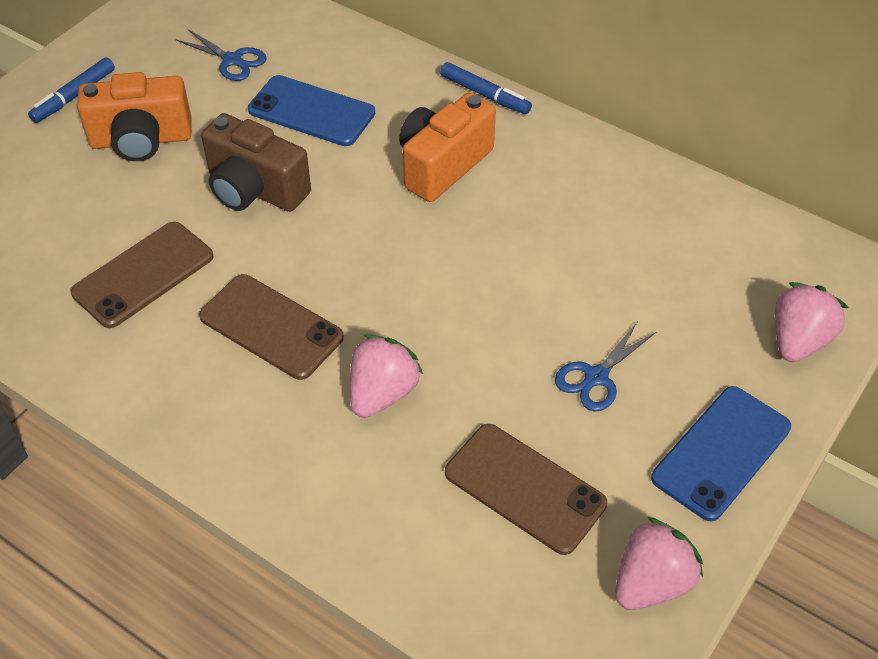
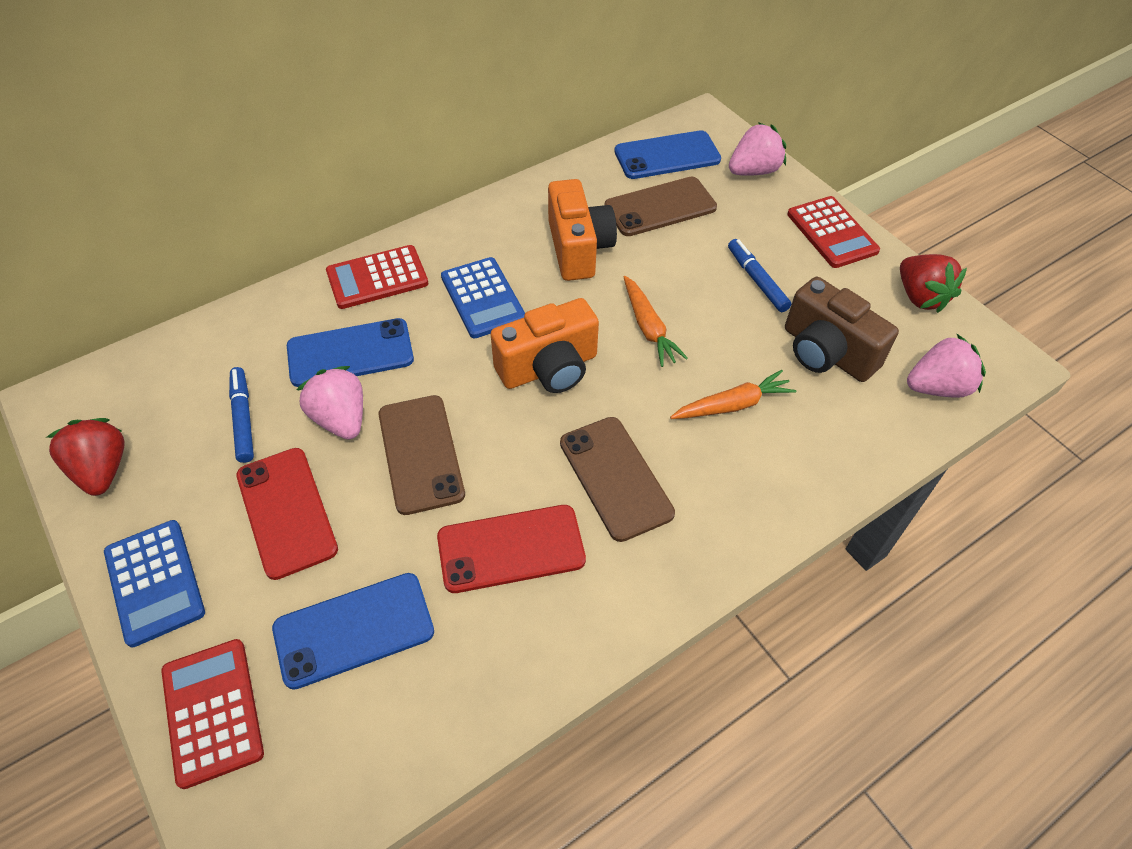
blue calculator: 0 -> 2
blue phone: 2 -> 3
blue scissors: 2 -> 0
orange carrot: 0 -> 2
red calculator: 0 -> 3
red phone: 0 -> 2
red strawberry: 0 -> 2

